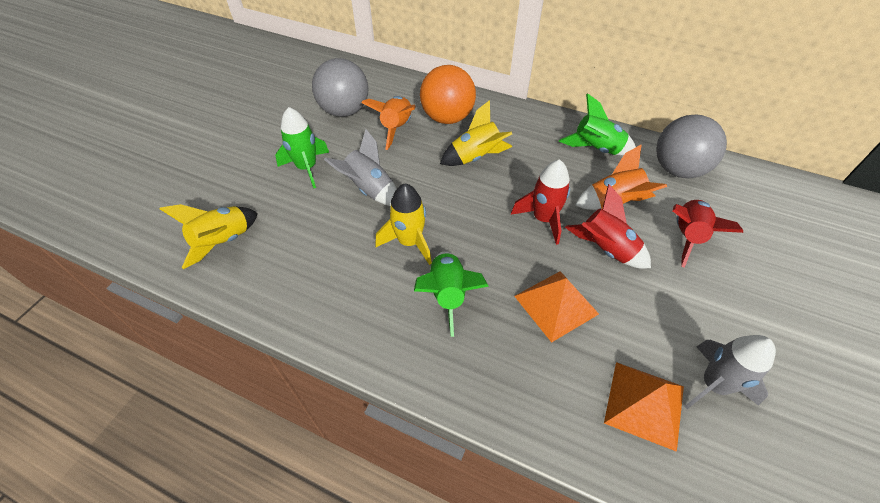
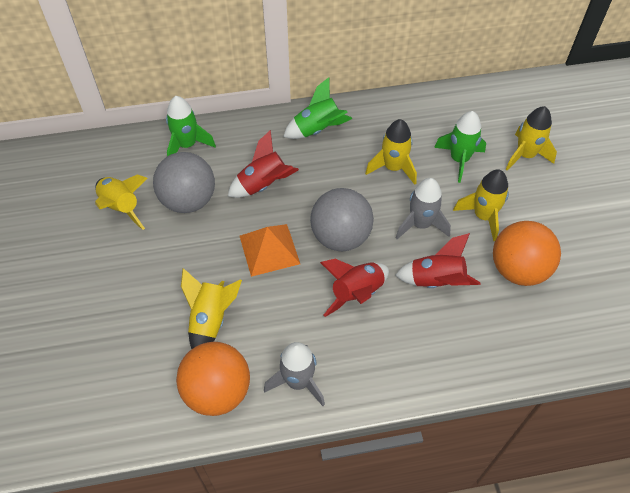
orange ball: 1 -> 2
orange pyramid: 2 -> 1
orange rocket: 2 -> 0
yellow rocket: 3 -> 5

